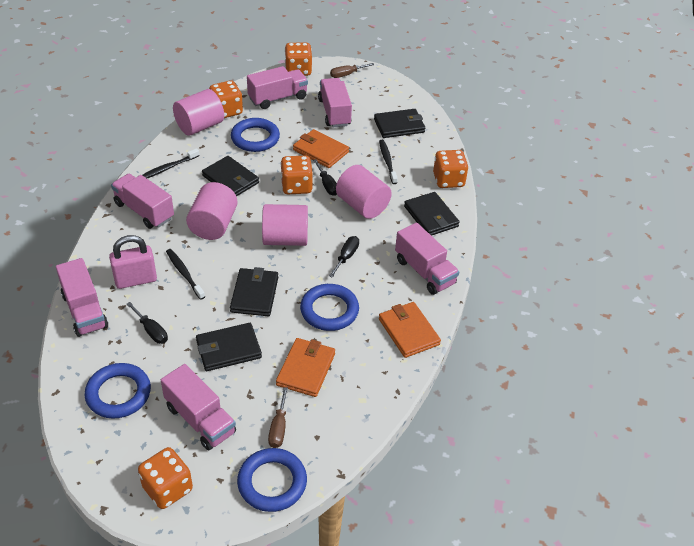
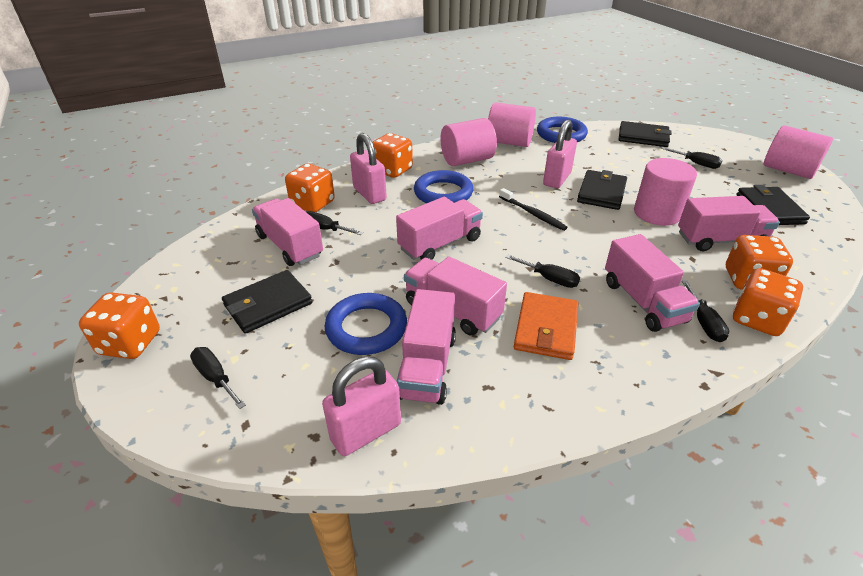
black screwdriver: 3 -> 5
black toothbrush: 3 -> 1
black wallet: 5 -> 4
blue ring: 4 -> 3
brown screwdriver: 2 -> 0
orange wallet: 3 -> 1
pink padlock: 1 -> 3

